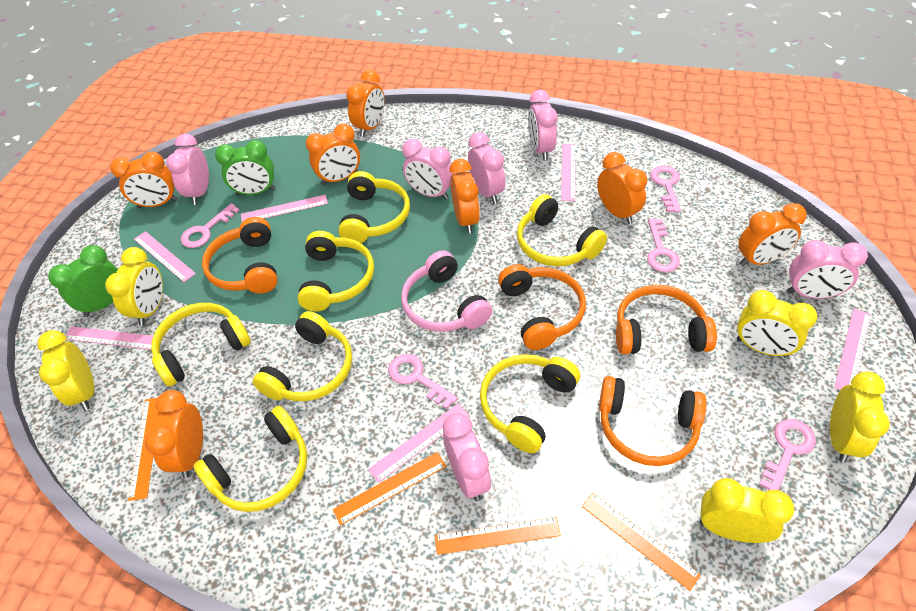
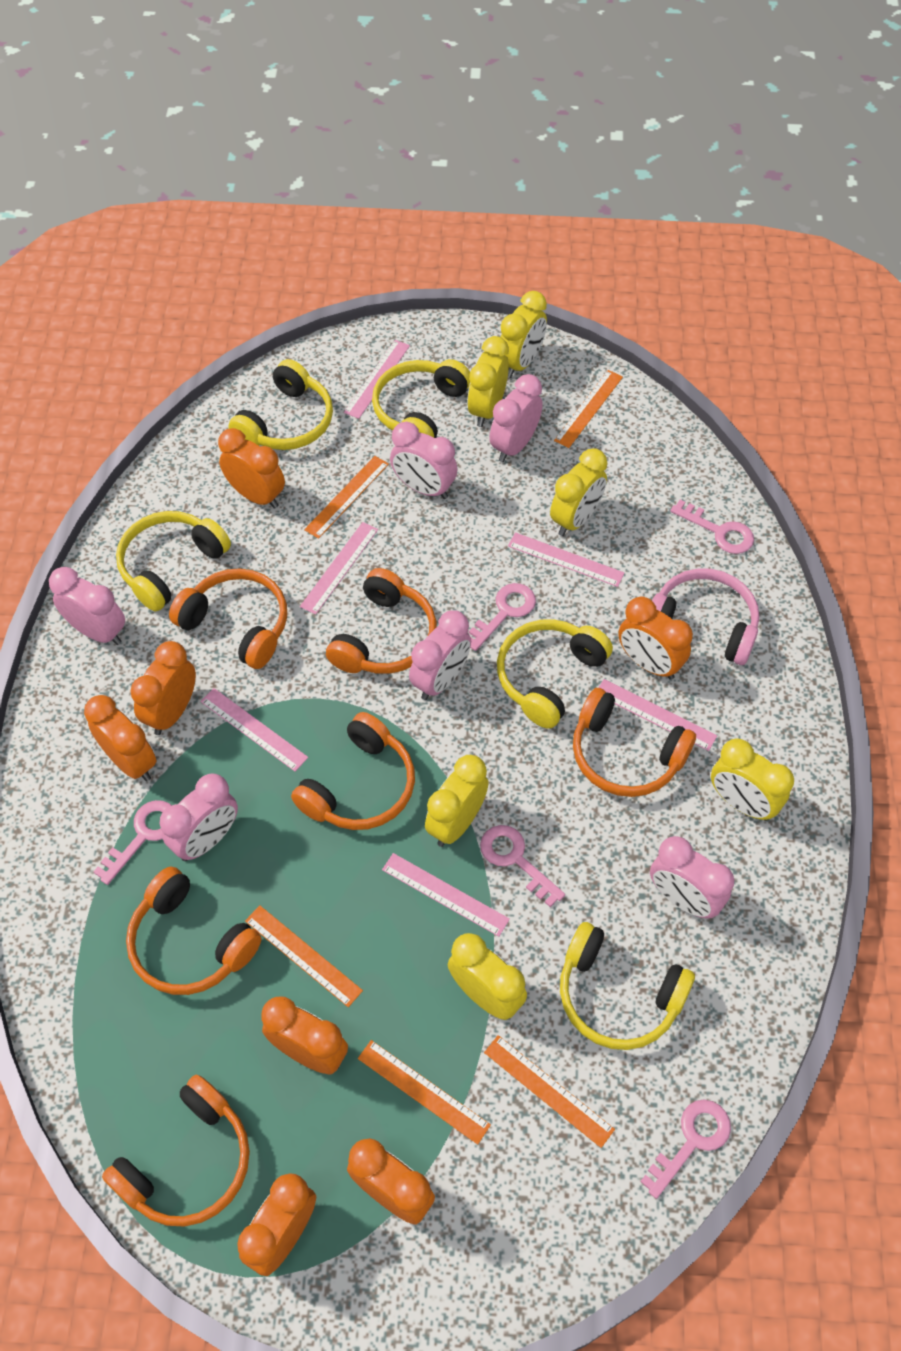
green clock: 2 -> 0
orange headphones: 4 -> 6
orange ruler: 4 -> 5
yellow clock: 5 -> 6
yellow headphones: 7 -> 5

